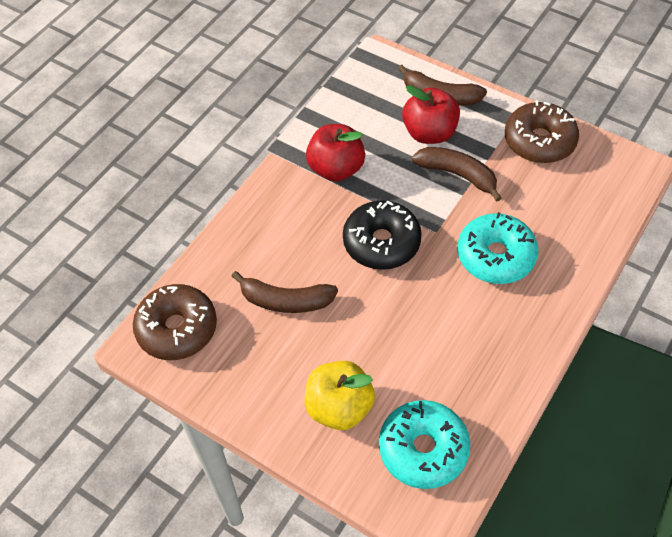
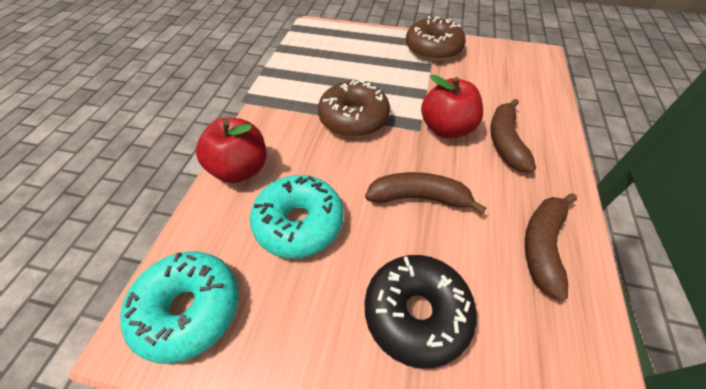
yellow apple: 1 -> 0

